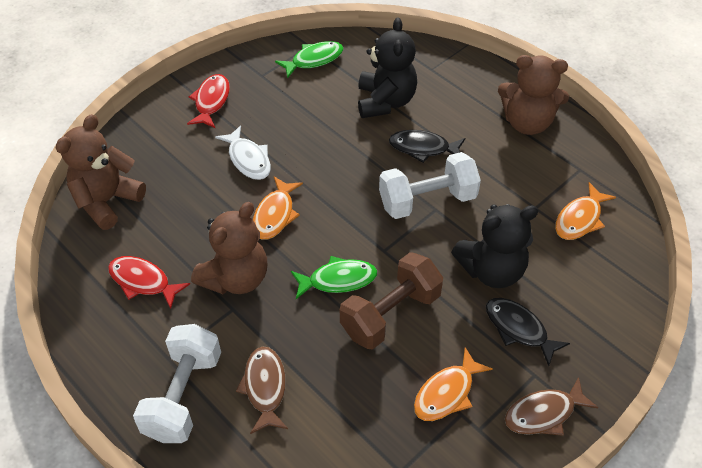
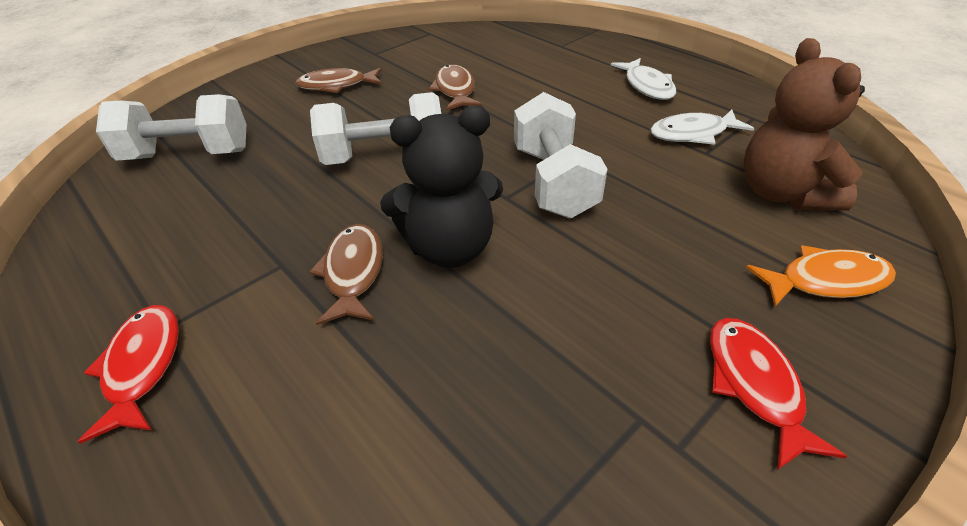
black fish: 2 -> 0
black teddy bear: 2 -> 1
brown dumbbell: 1 -> 0
brown fish: 2 -> 3
brown teddy bear: 3 -> 1
green fish: 2 -> 0
orange fish: 3 -> 1
white dumbbell: 2 -> 3
white fish: 1 -> 2

